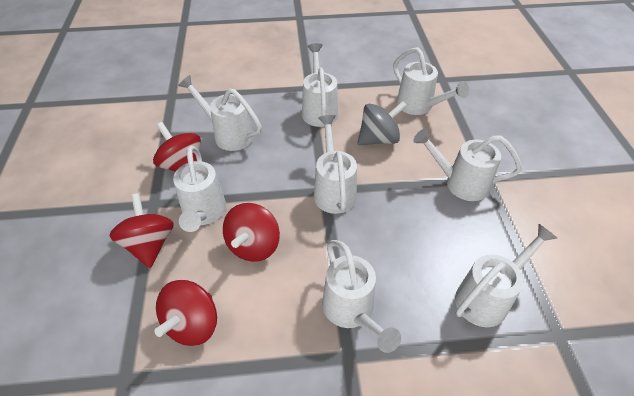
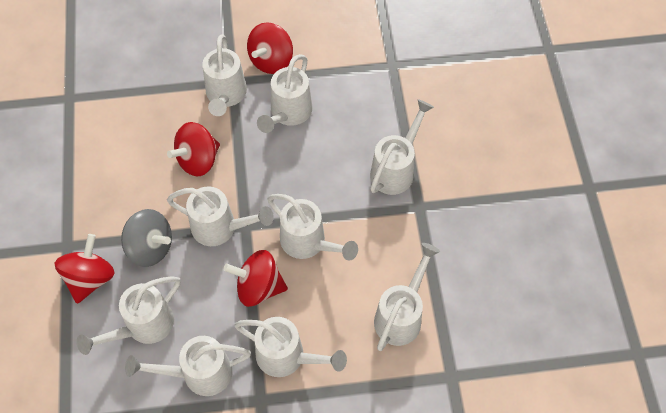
white watering can: 8 -> 9

